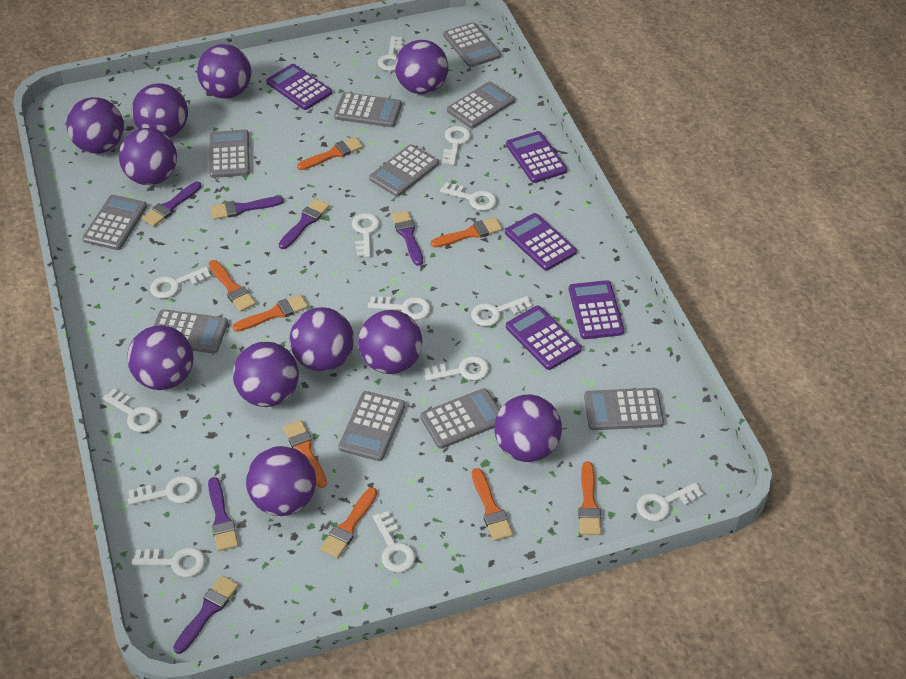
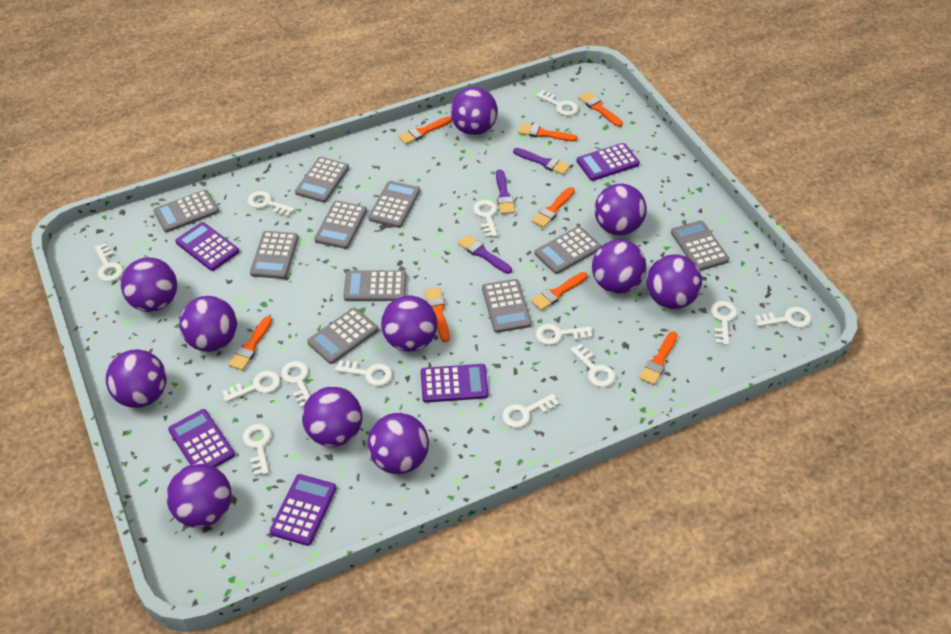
purple brush: 6 -> 3

